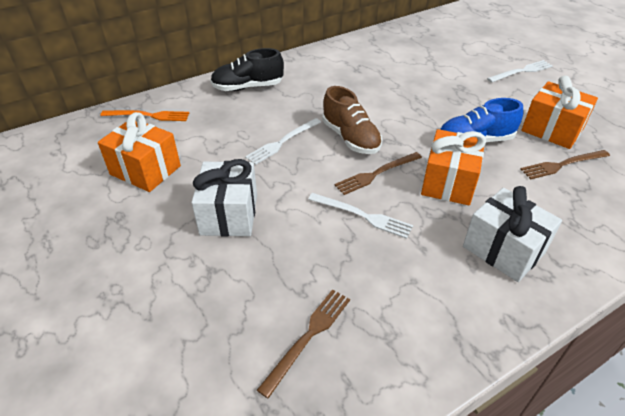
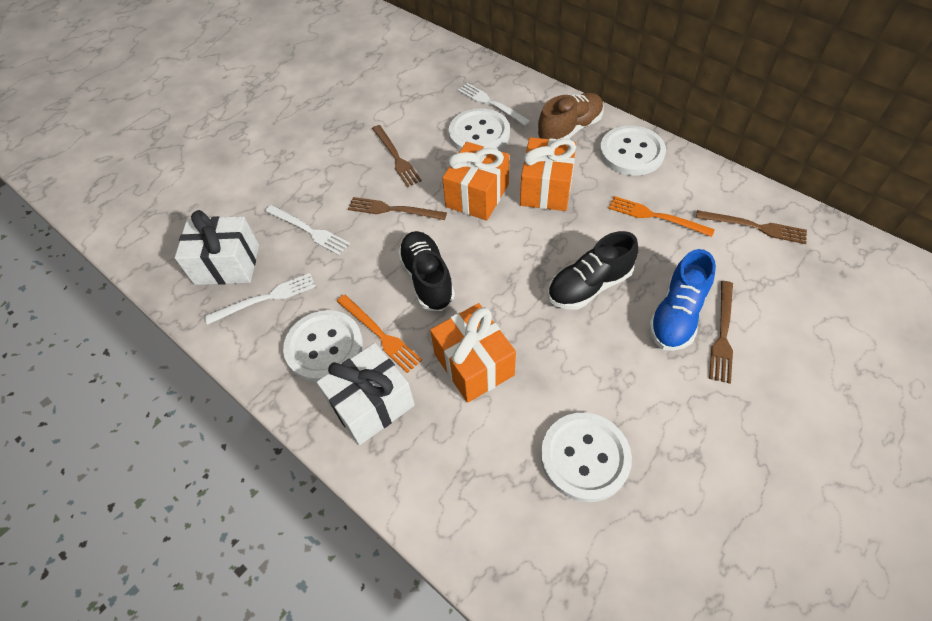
black shoe: 1 -> 2
brown fork: 3 -> 4
orange fork: 1 -> 2
white button: 0 -> 4

